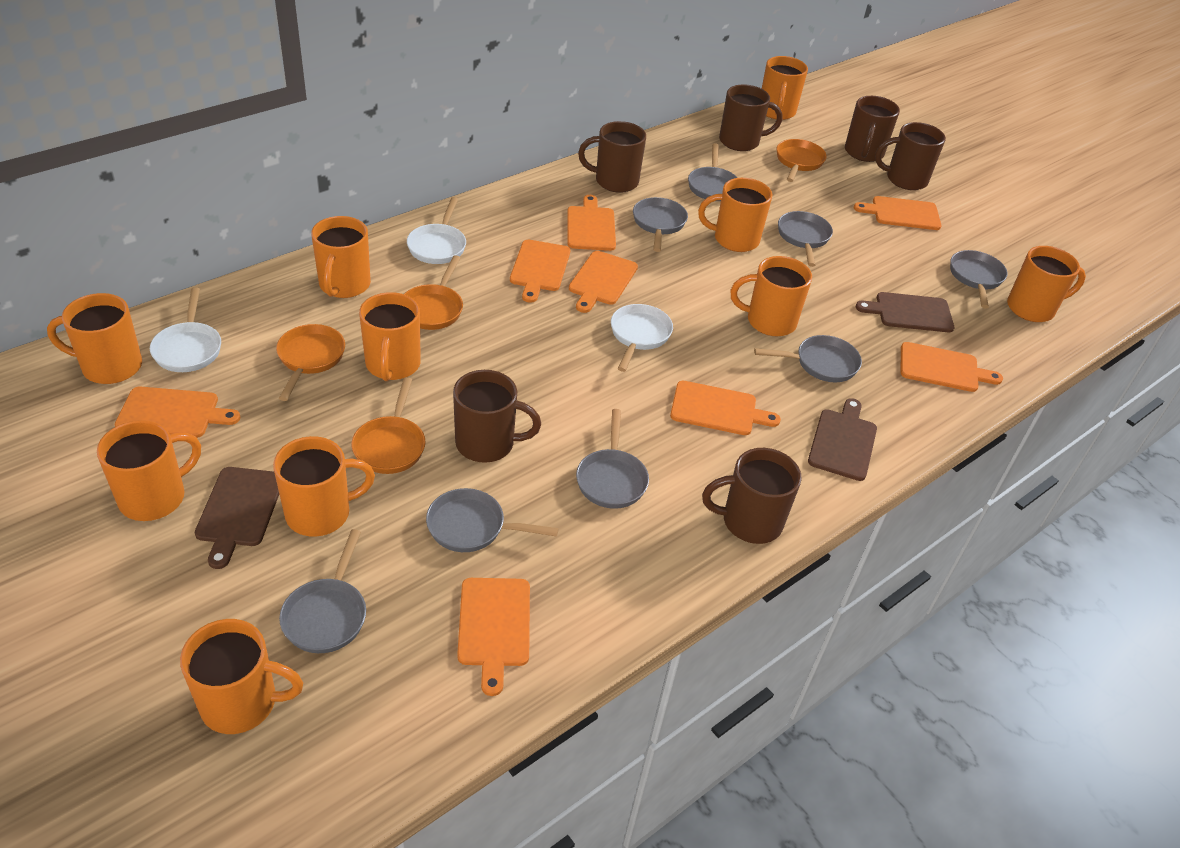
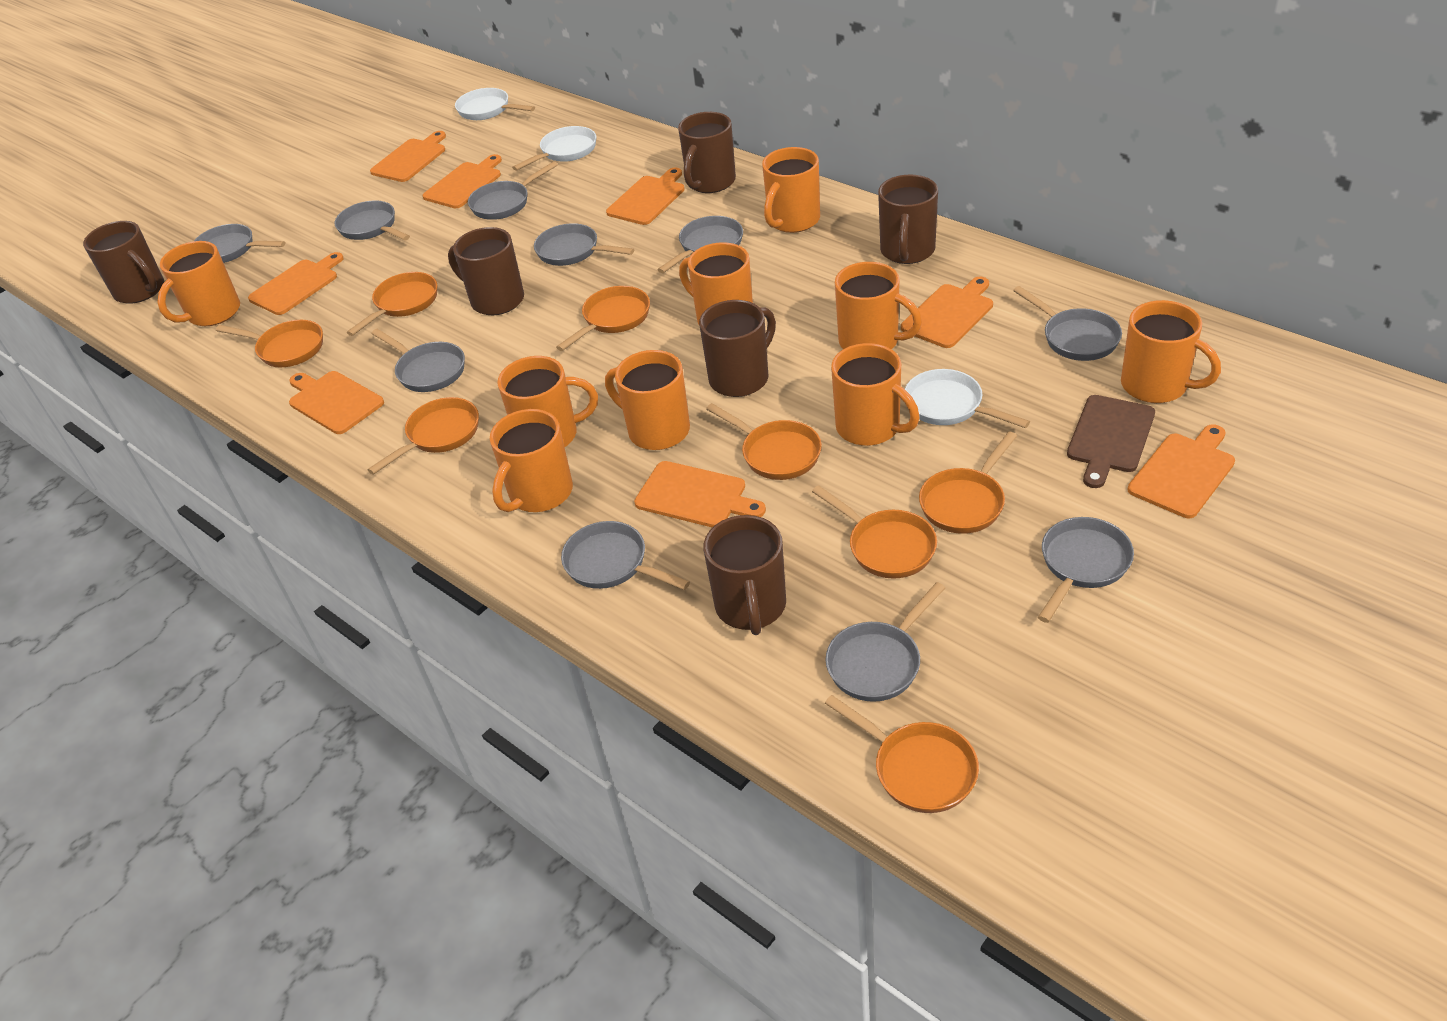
brown cutting board: 3 -> 1
grey pan: 8 -> 10
orange mug: 10 -> 9
orange pan: 4 -> 8

